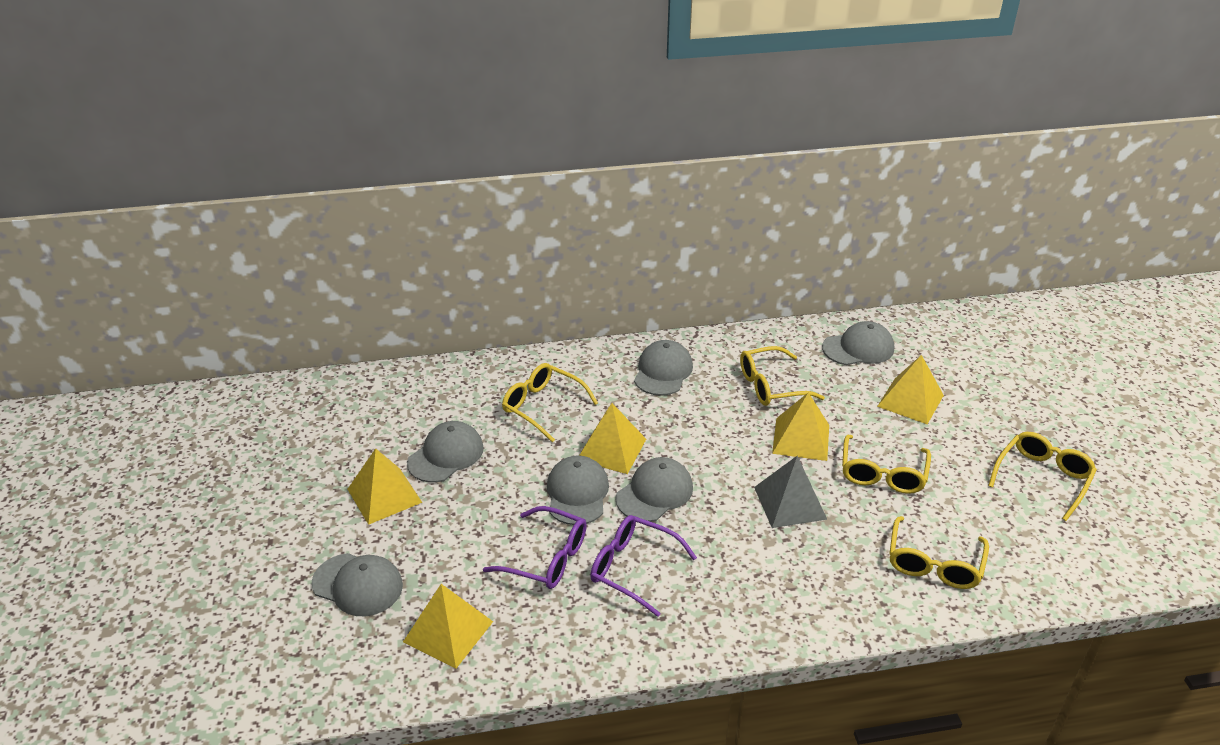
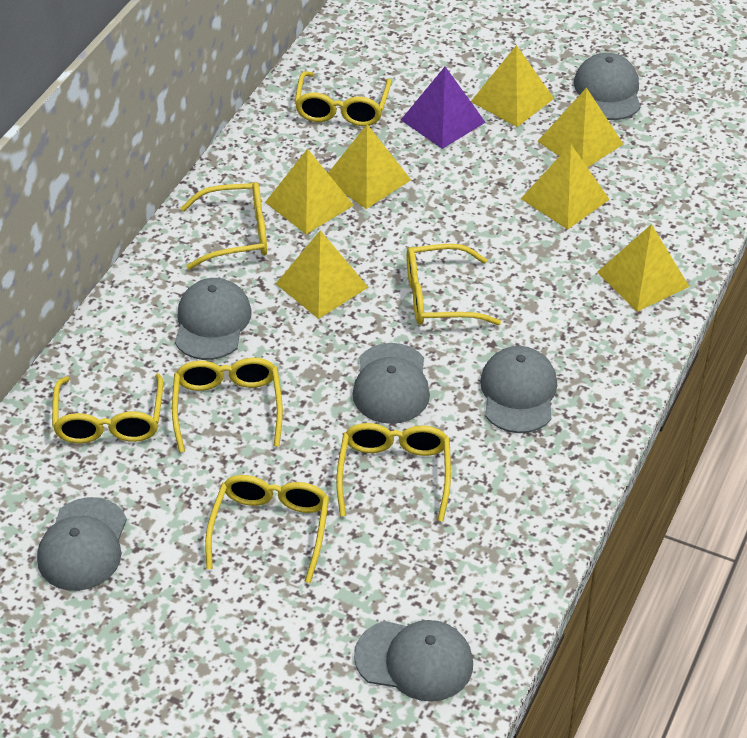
grey pyramid: 1 -> 0
purple glasses: 2 -> 0
purple pyramid: 0 -> 1
yellow glasses: 5 -> 7
yellow pyramid: 5 -> 7

